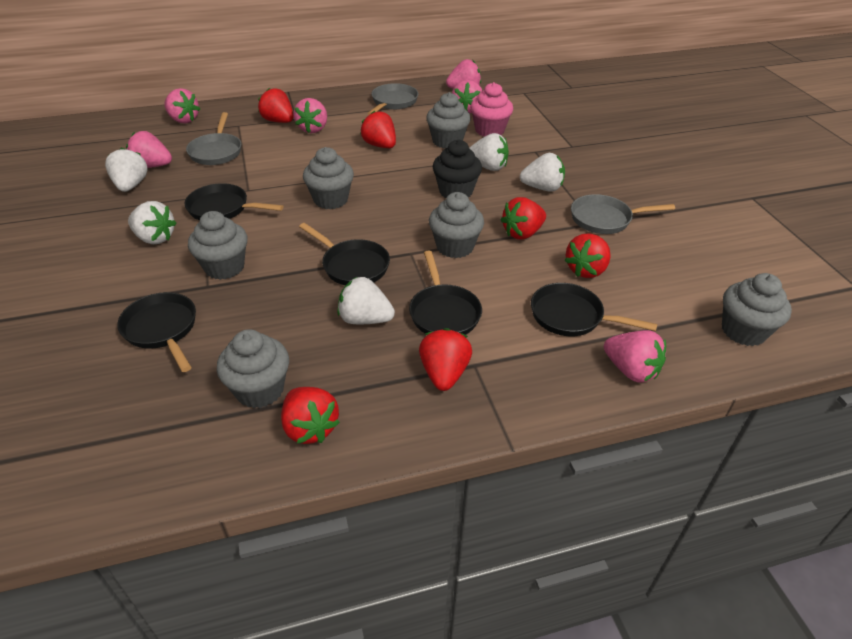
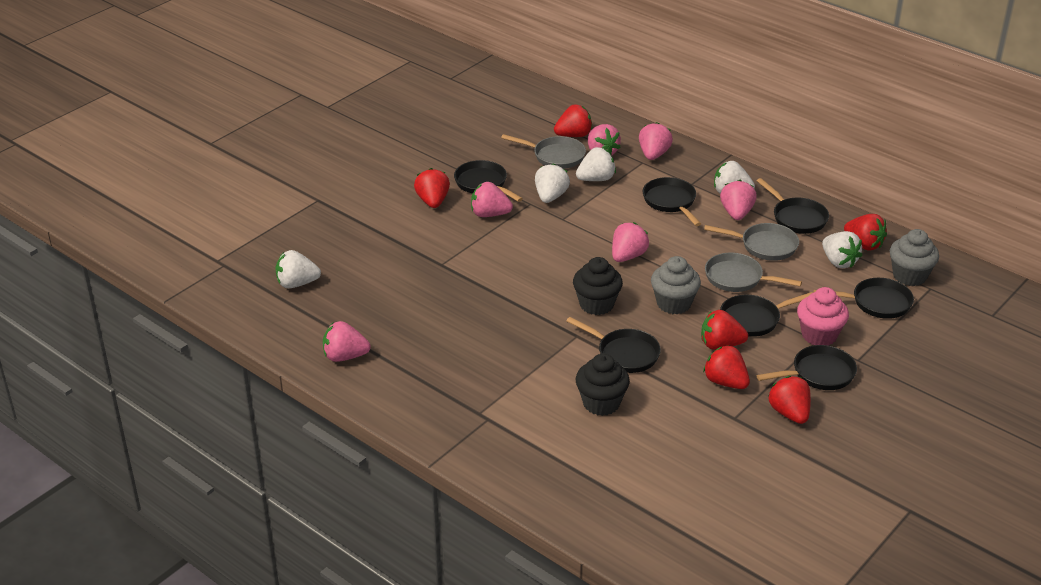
black cupcake: 1 -> 2
black pan: 5 -> 7
grey cupcake: 6 -> 2

